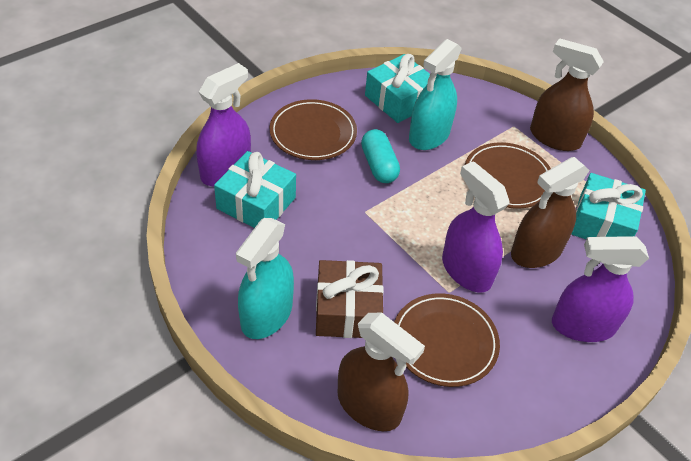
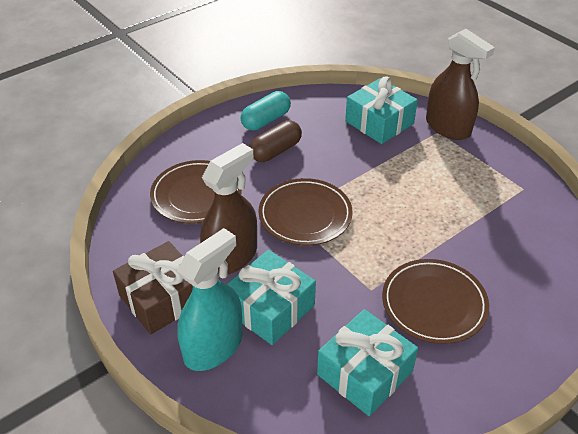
brown capsule: 0 -> 1
brown spray bottle: 3 -> 2
purple spray bottle: 3 -> 0
turquoise spray bottle: 2 -> 1

